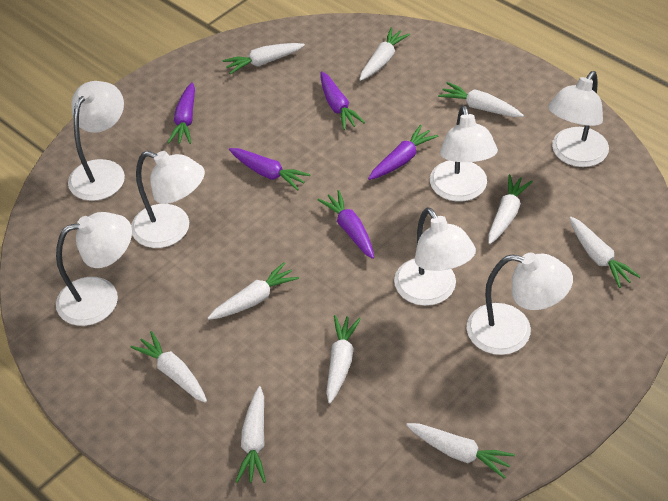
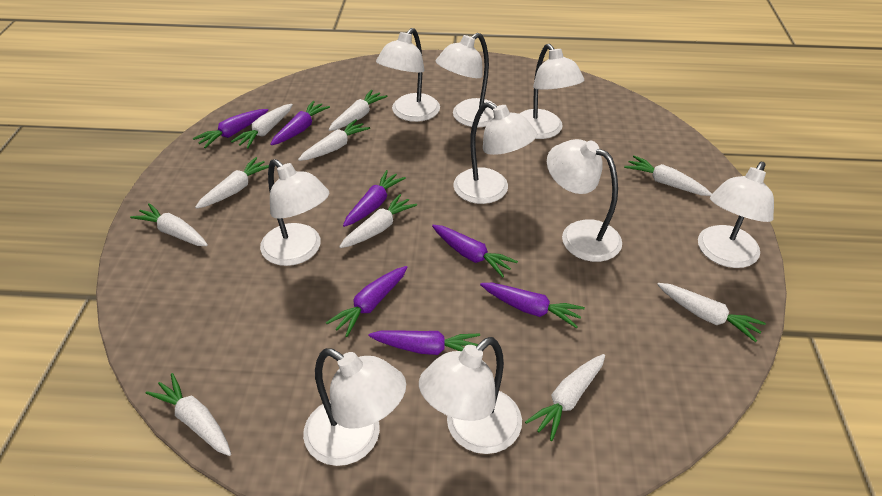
purple carrot: 5 -> 7
white lamp: 7 -> 9

